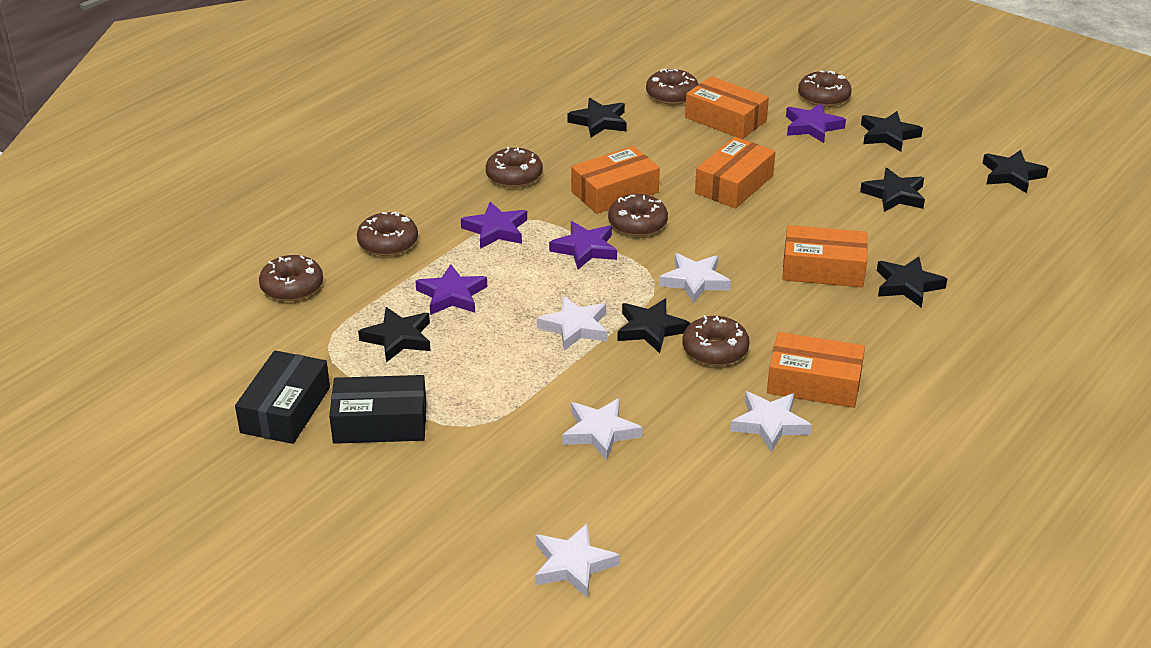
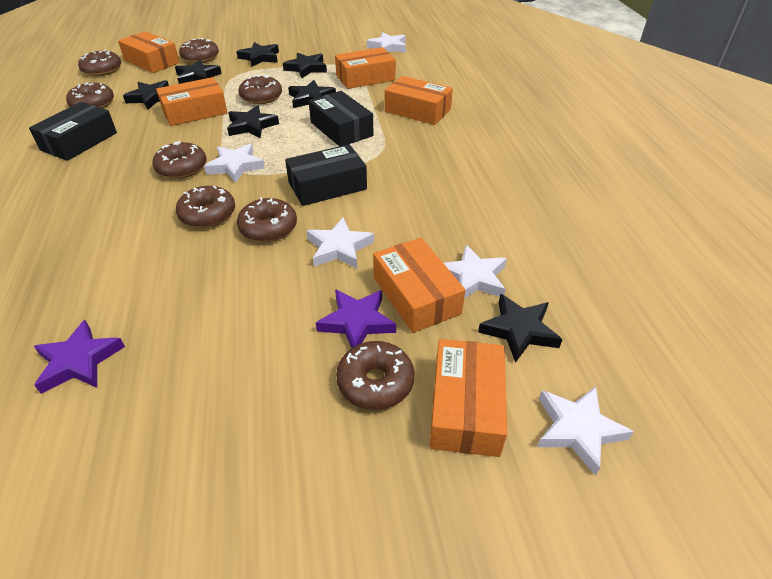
black box: 2 -> 3
brown donut: 7 -> 8
orange box: 5 -> 6
purple star: 4 -> 2

